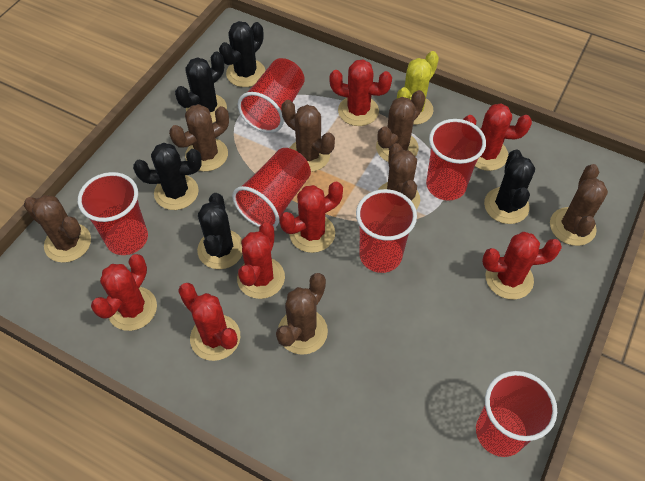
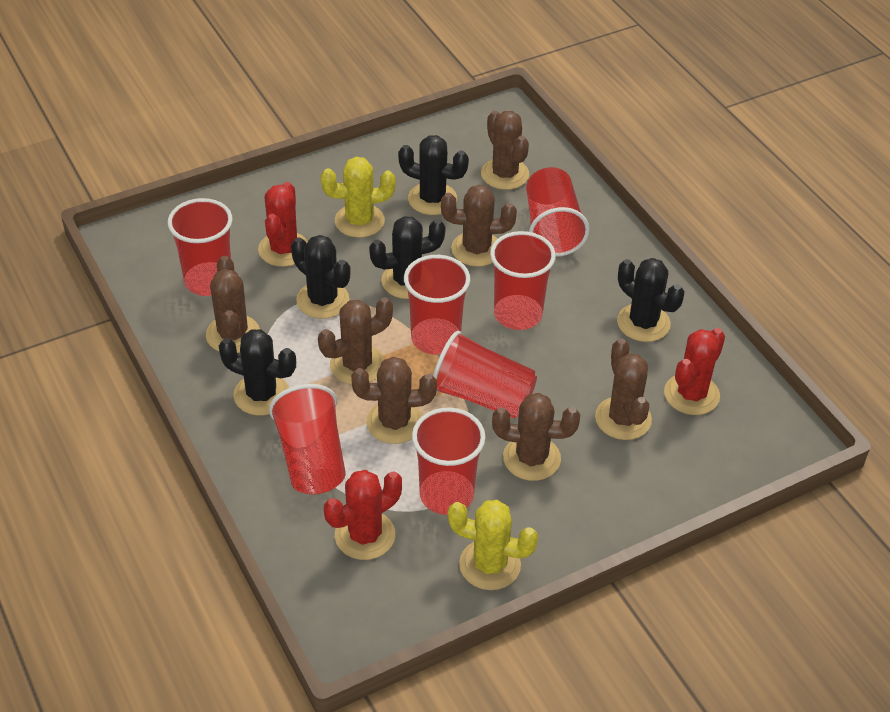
red cactus: 7 -> 3
red cup: 6 -> 7
yellow cactus: 1 -> 2

